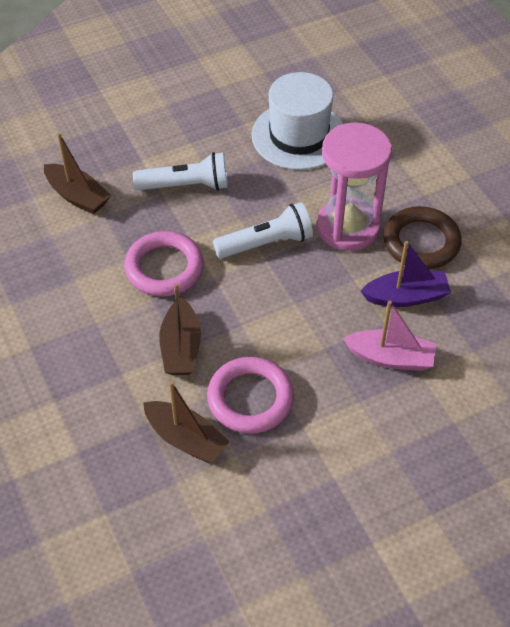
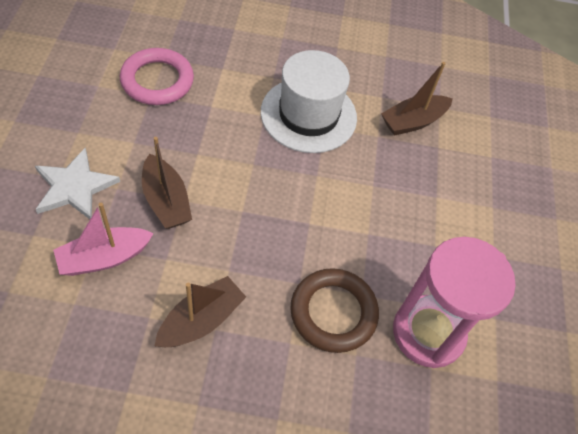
pink ring: 2 -> 1
purple boat: 1 -> 0
white flashlight: 2 -> 0
white star: 0 -> 1

